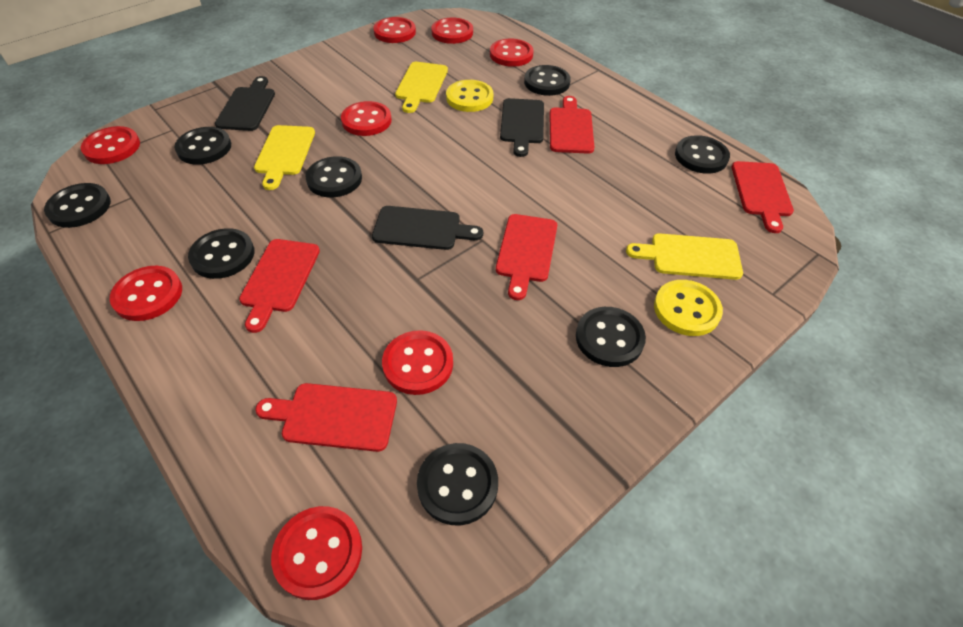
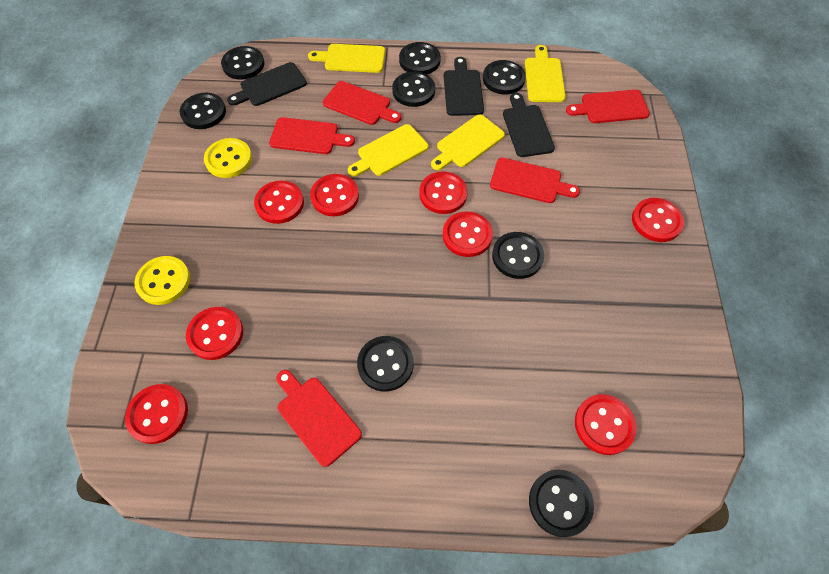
yellow cutting board: 3 -> 4

